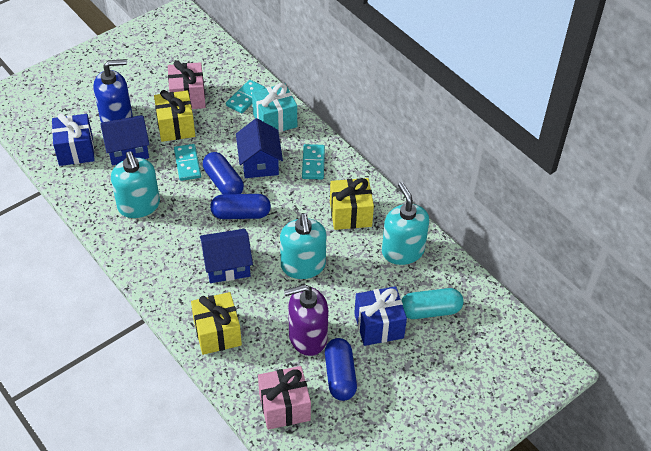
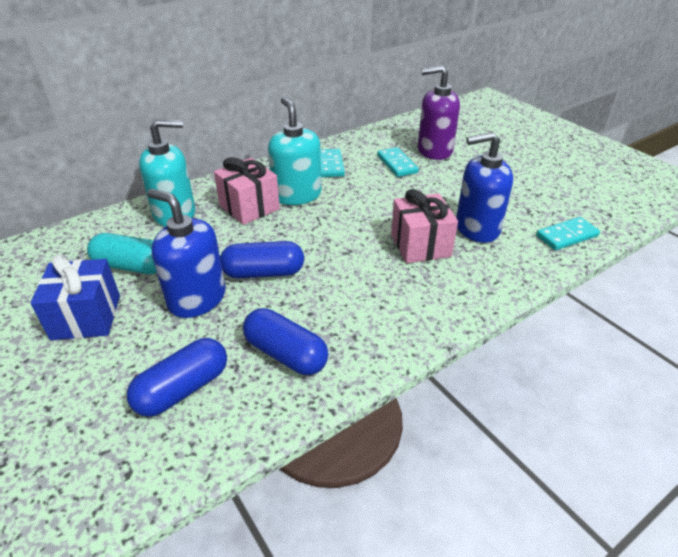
blue gift: 2 -> 1
blue house: 3 -> 0
blue soap dispenser: 1 -> 2
turquoise gift: 1 -> 0
turquoise soap dispenser: 3 -> 2
yellow gift: 3 -> 0

